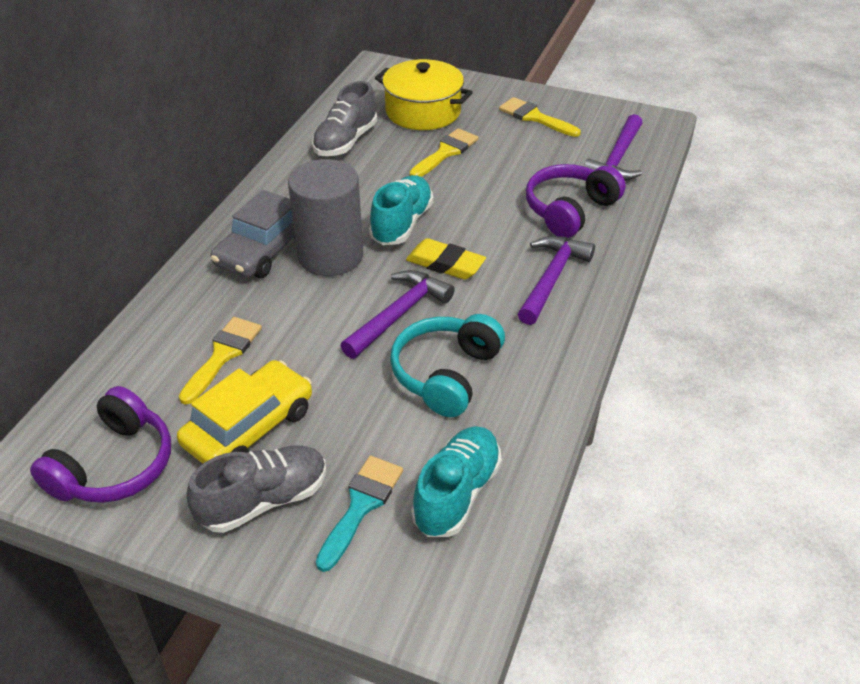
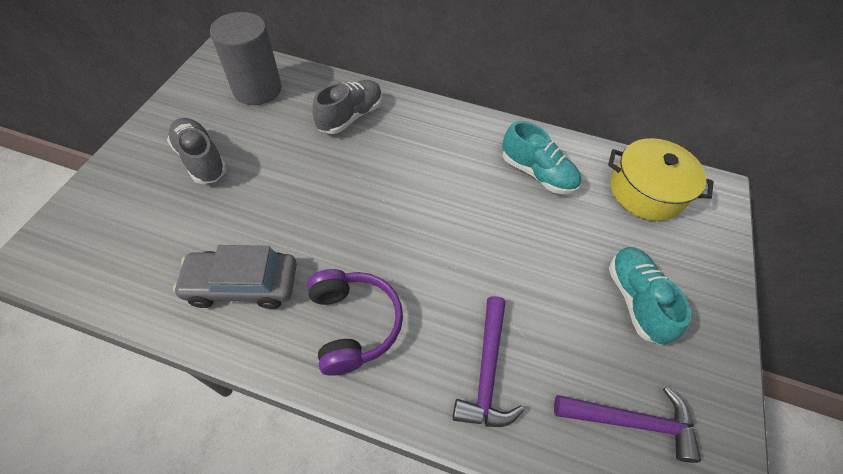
purple hammer: 3 -> 2
purple headphones: 2 -> 1
turquoise brush: 1 -> 0
turquoise headphones: 1 -> 0
yellow brush: 3 -> 0
yellow car: 1 -> 0
yellow eraser: 1 -> 0

